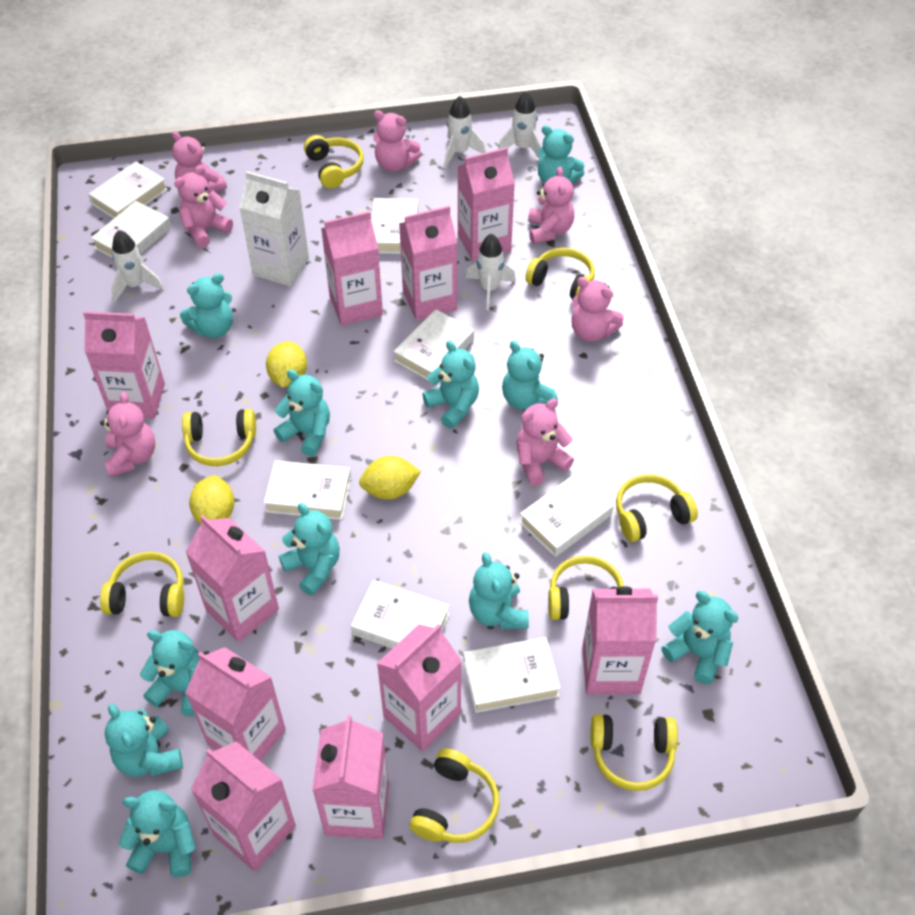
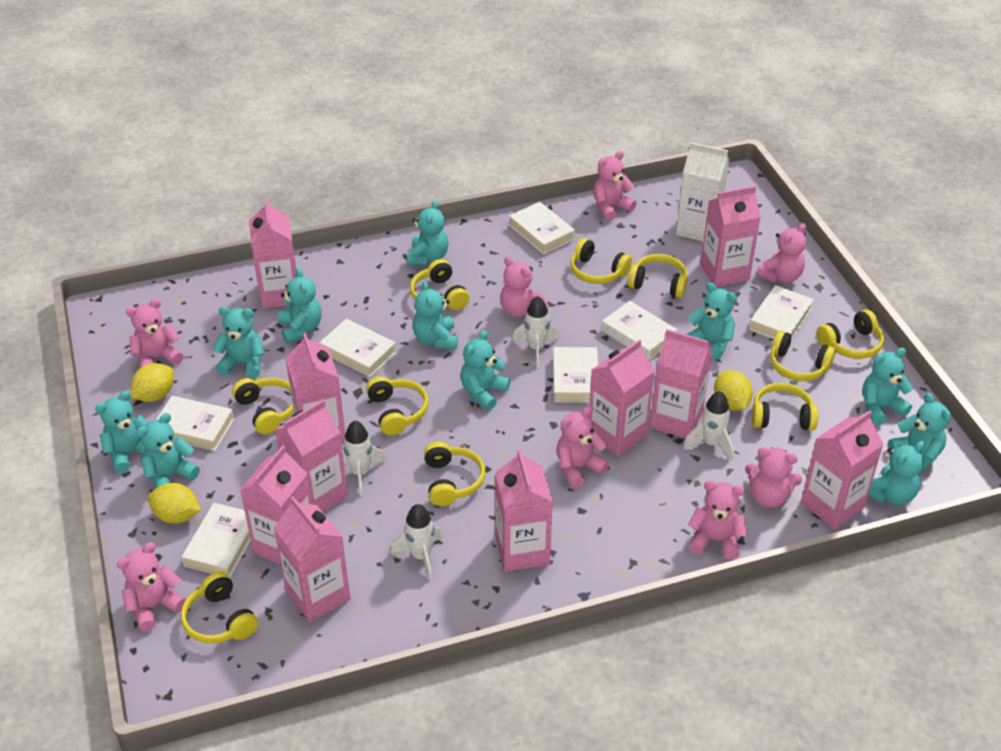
pink teddy bear: 7 -> 8
white book: 8 -> 7
yellow headphones: 8 -> 10

